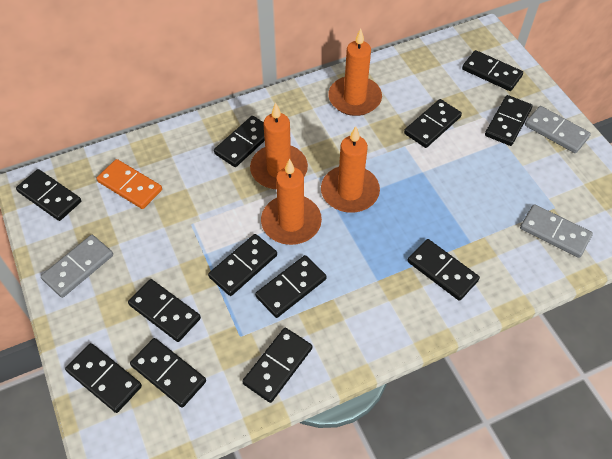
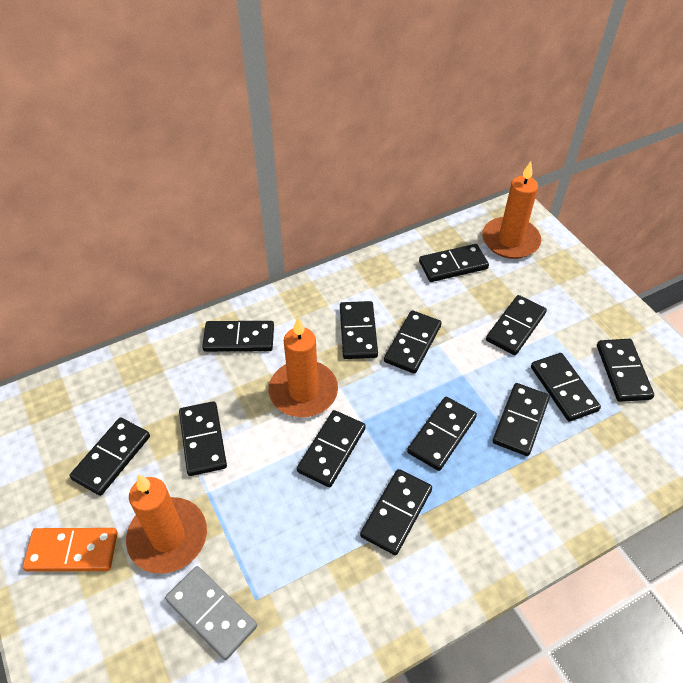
black domino: 12 -> 13
grey domino: 3 -> 1
orange candle: 4 -> 3

